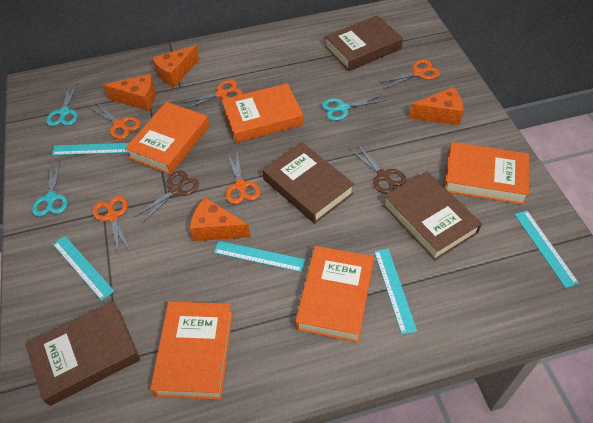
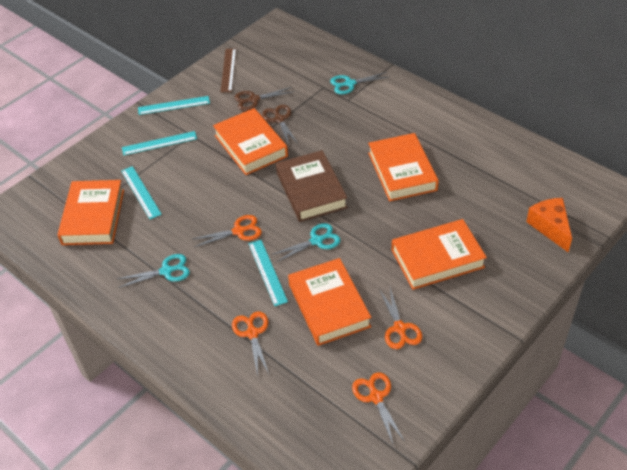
brown book: 4 -> 1
brown ruler: 0 -> 1
orange cheese: 4 -> 1
orange scissors: 5 -> 4
turquoise ruler: 5 -> 4

